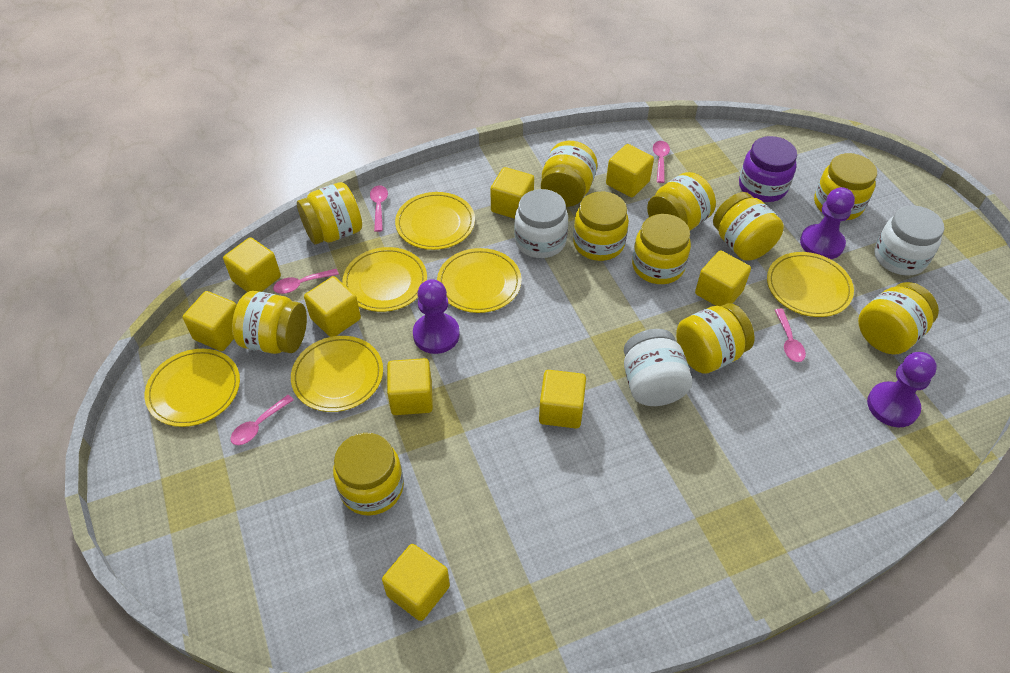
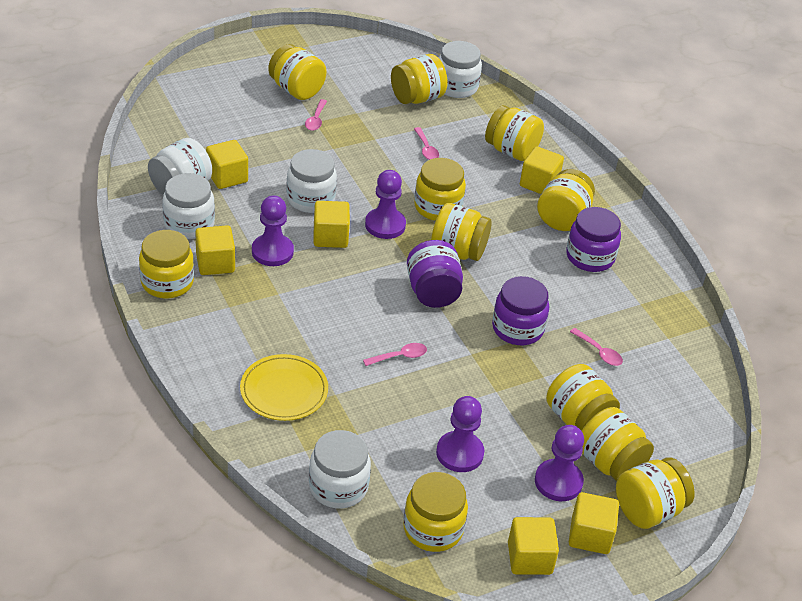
pink spoon: 5 -> 4
purple jar: 1 -> 3
purple pawn: 3 -> 4
white jar: 3 -> 5
yellow cube: 9 -> 6
yellow plate: 6 -> 1

